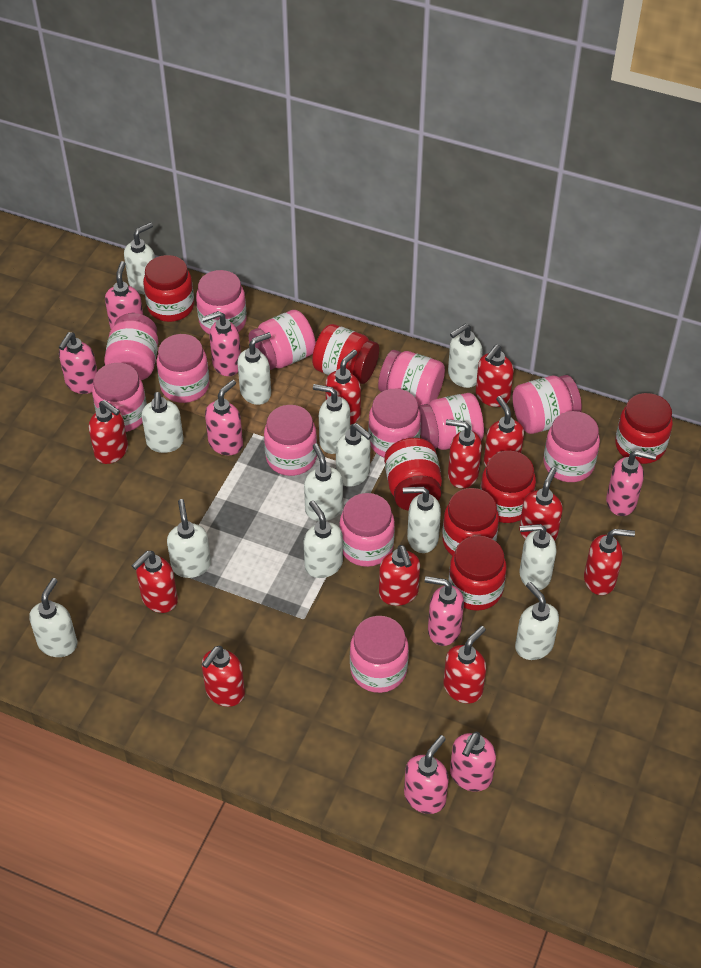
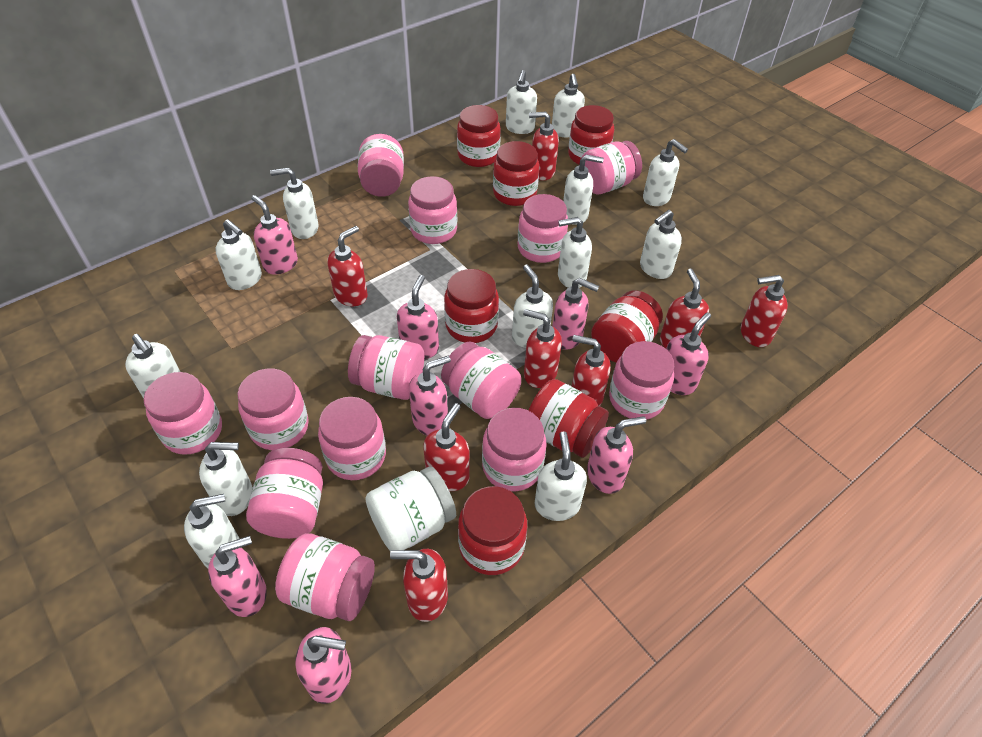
red soap dispenser: 11 -> 8
white jar: 0 -> 1

